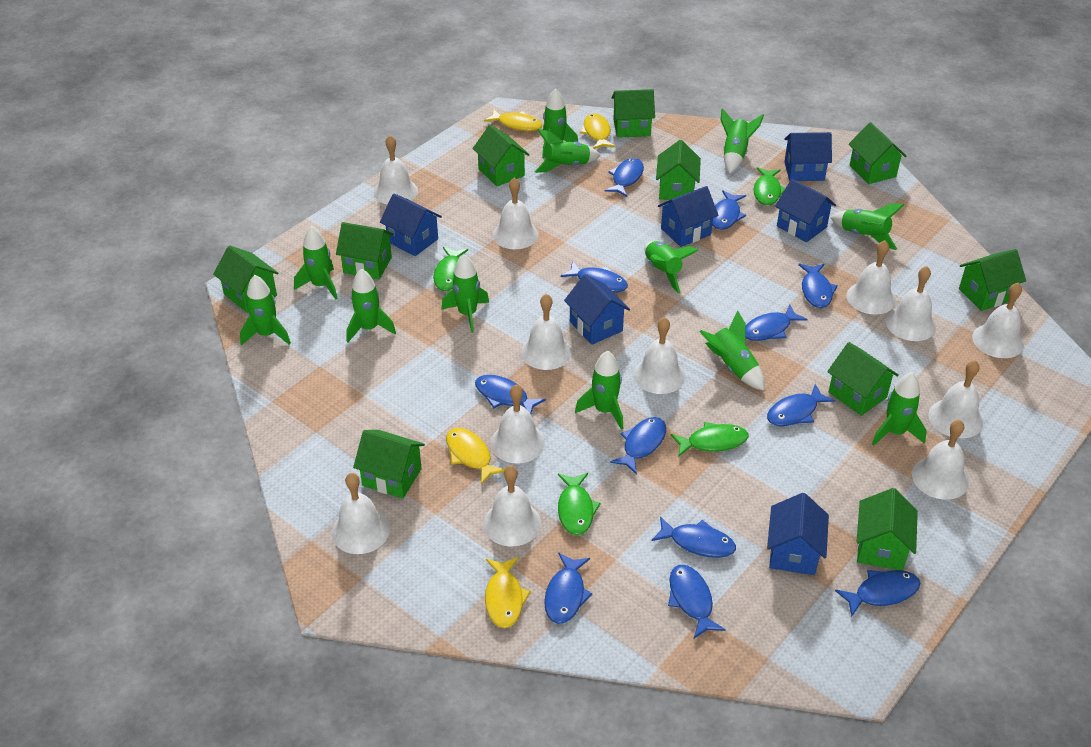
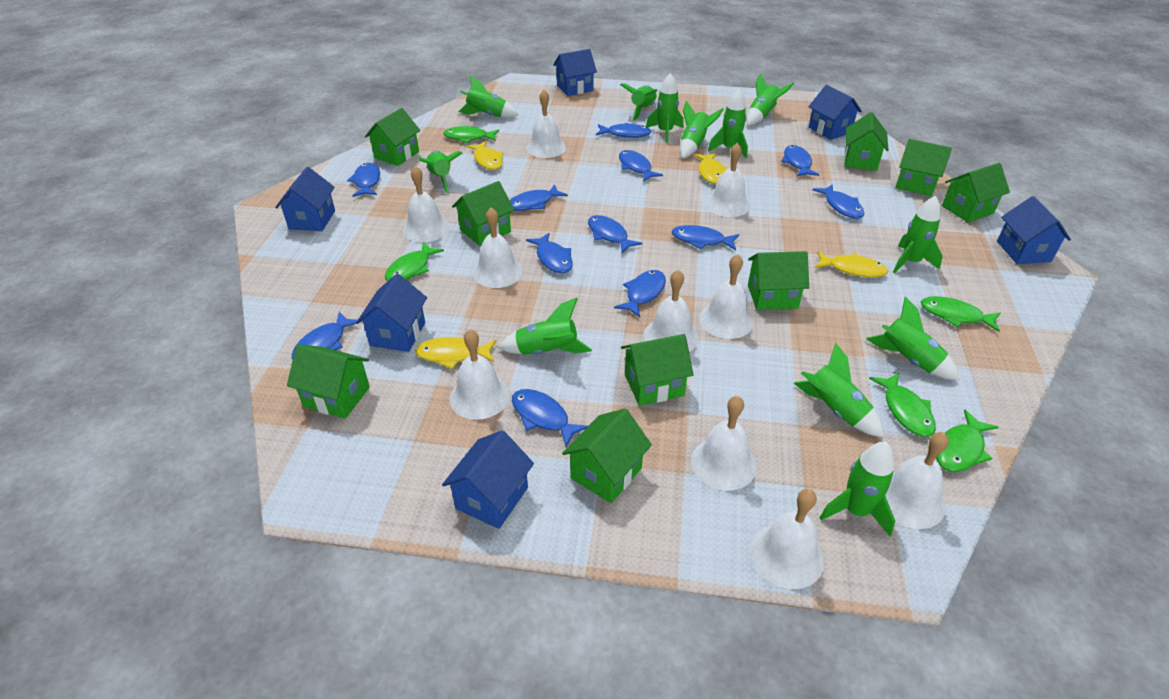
green fish: 4 -> 5
green house: 10 -> 9
white bell: 12 -> 10

